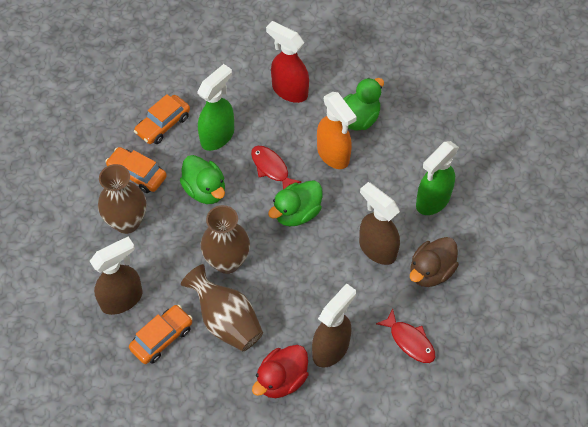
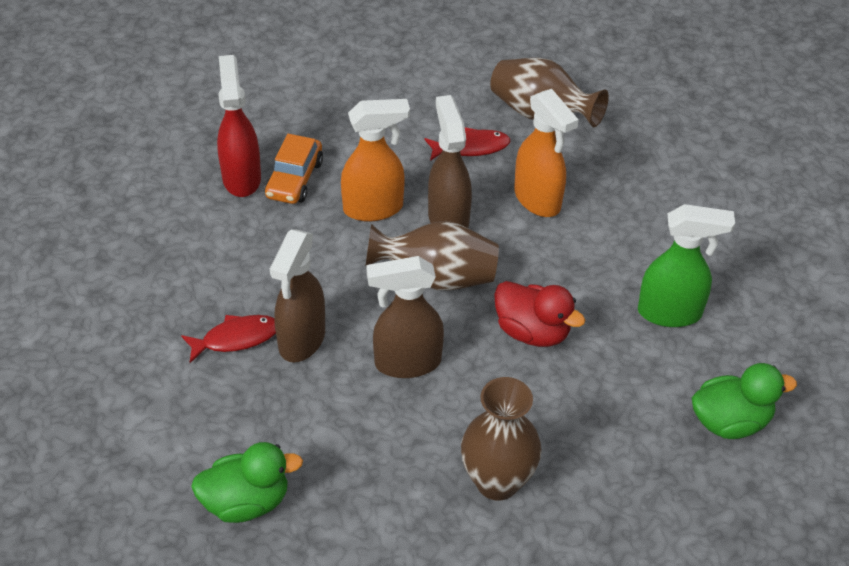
brown duck: 1 -> 0
green duck: 3 -> 2
green spray bottle: 2 -> 1
orange car: 3 -> 1
orange spray bottle: 1 -> 2

